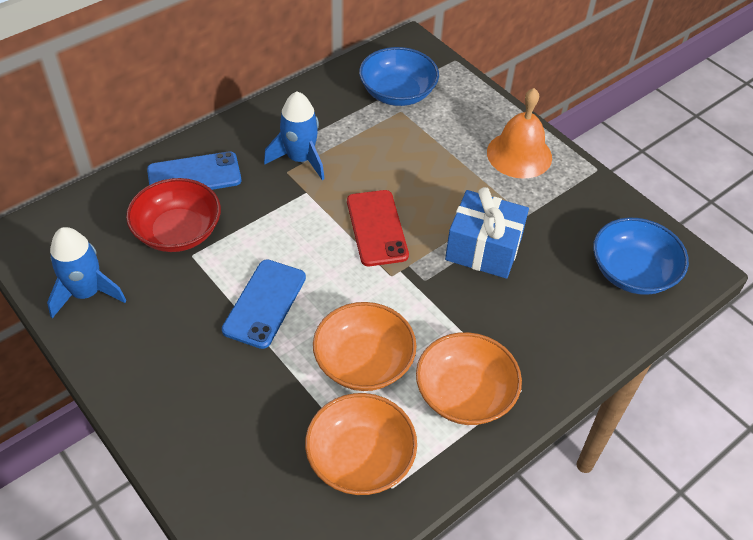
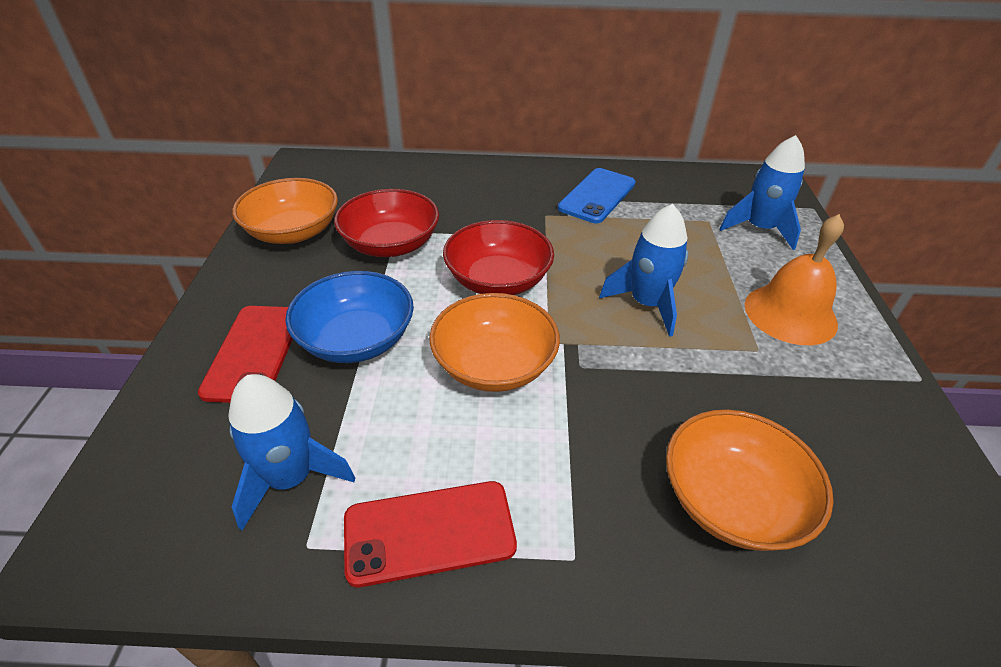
blue bowl: 2 -> 1
blue gift: 1 -> 0
blue phone: 2 -> 1
blue rocket: 2 -> 3
red bowl: 1 -> 2
red phone: 1 -> 2

